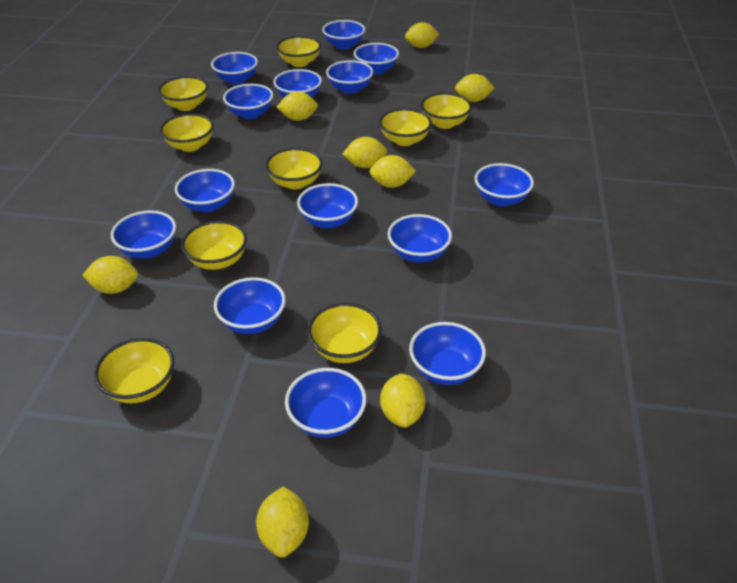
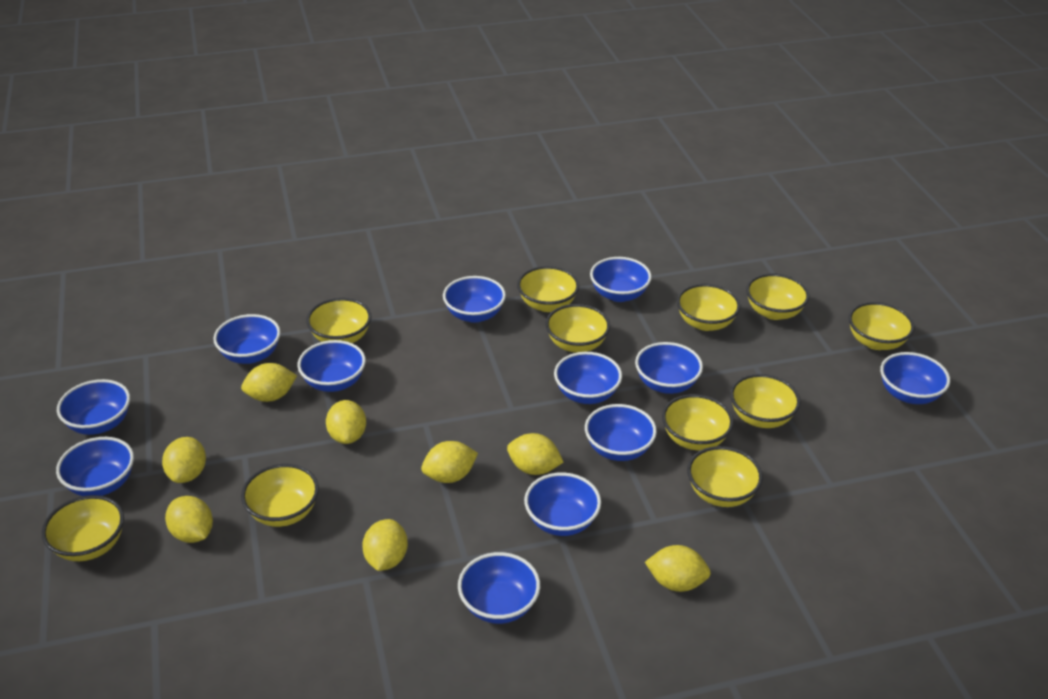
blue bowl: 14 -> 12
yellow bowl: 9 -> 11

